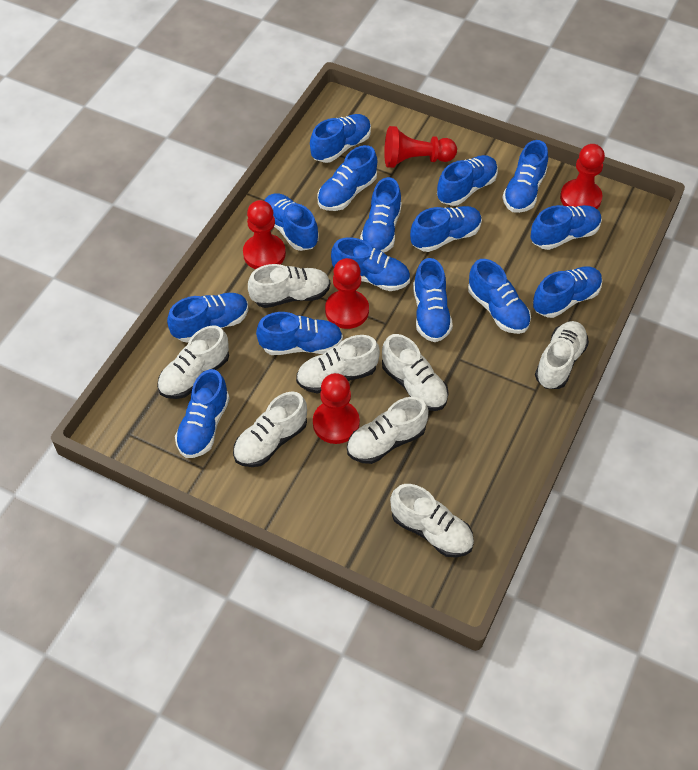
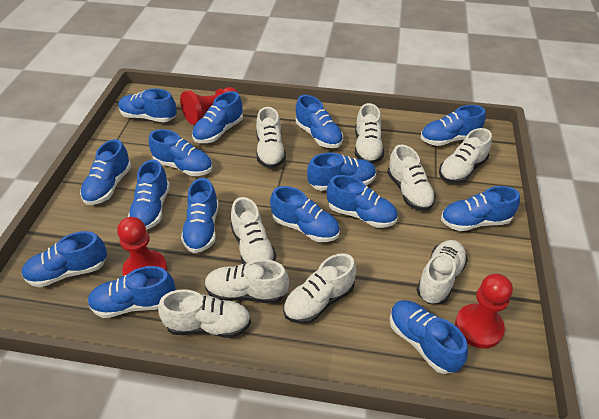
red pawn: 5 -> 3
white shoe: 8 -> 9

